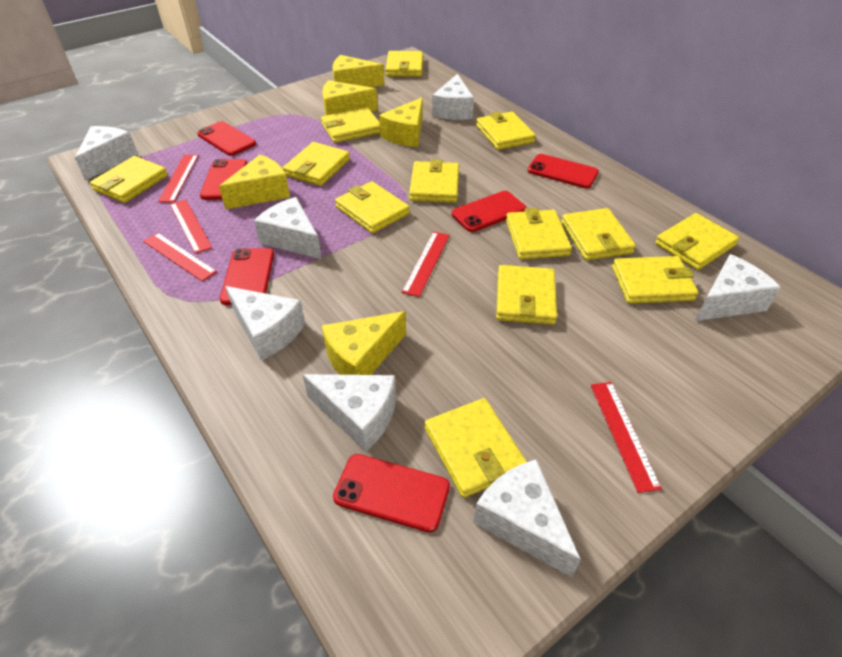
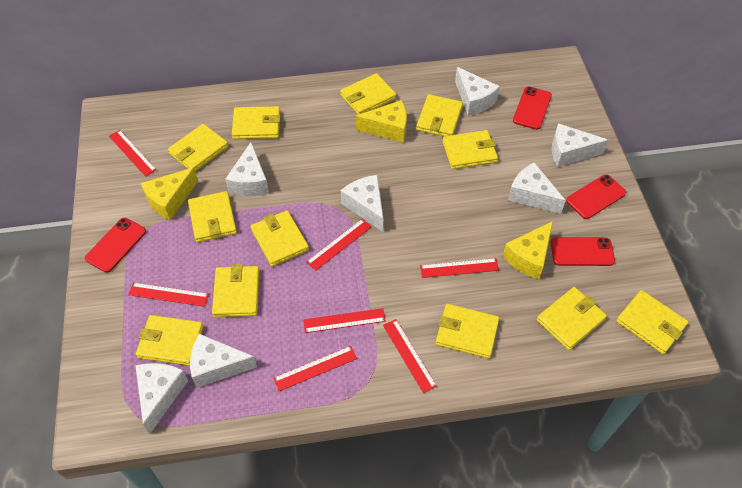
red phone: 6 -> 4
red ruler: 5 -> 7
yellow cheese: 5 -> 3
yellow wallet: 13 -> 12

